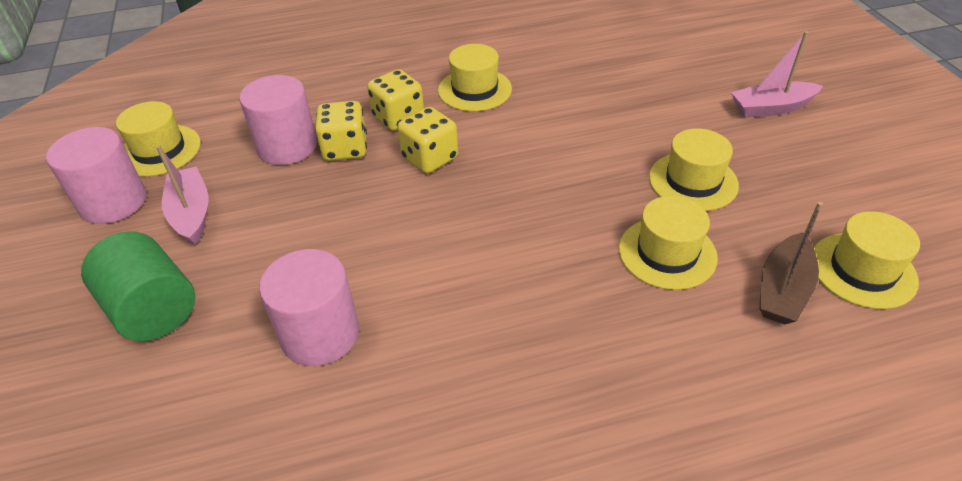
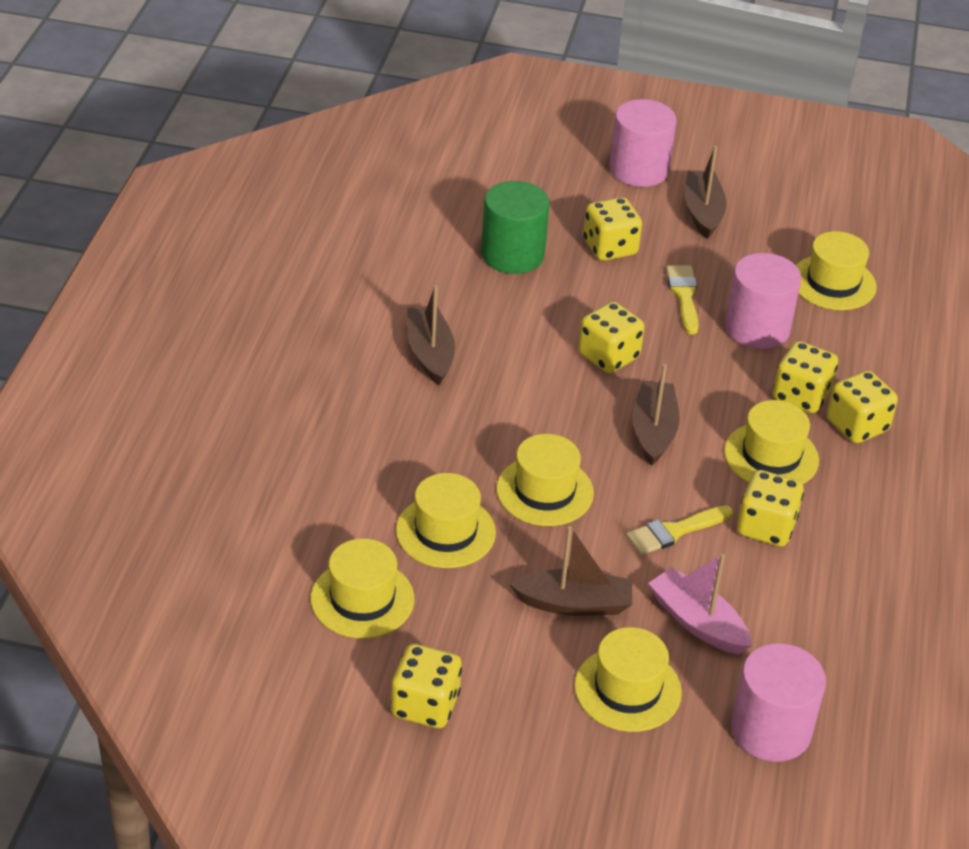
brown boat: 1 -> 4
pink boat: 2 -> 1
yellow brush: 0 -> 2
yellow dice: 3 -> 6
yellow hat: 5 -> 6

